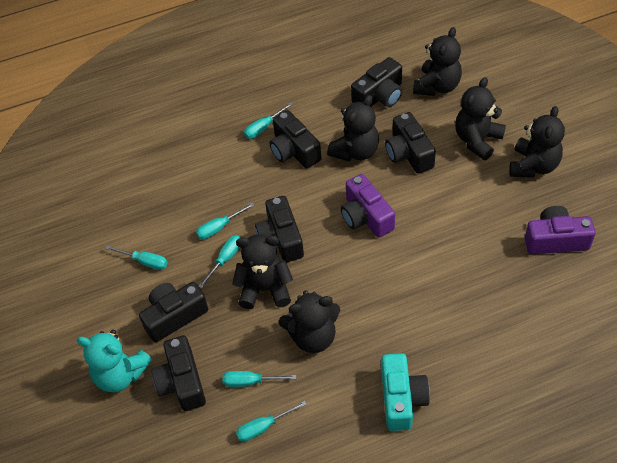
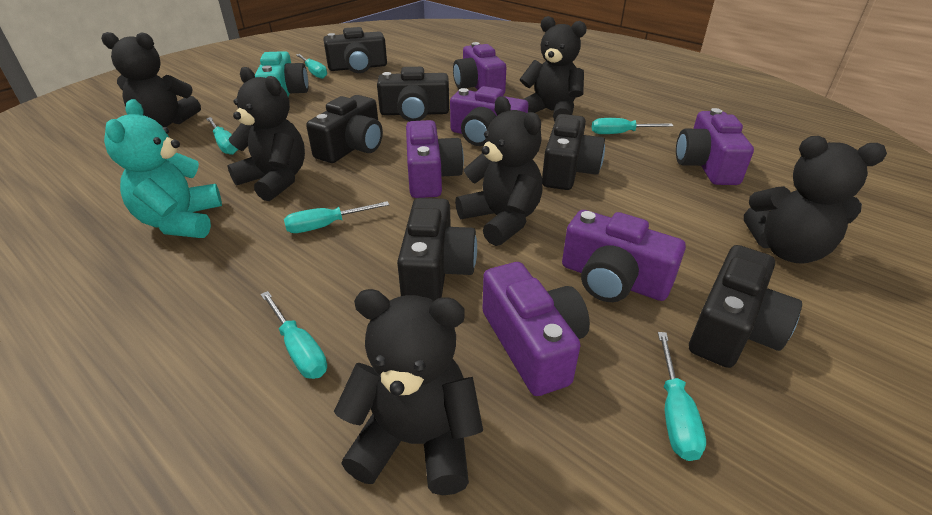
purple camera: 2 -> 6

